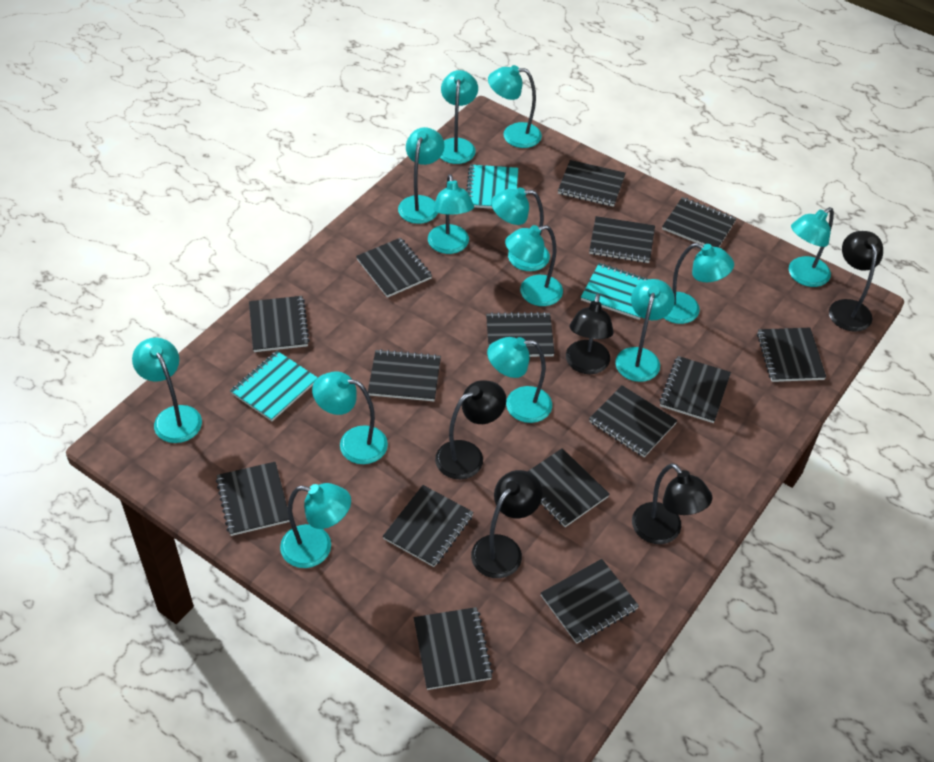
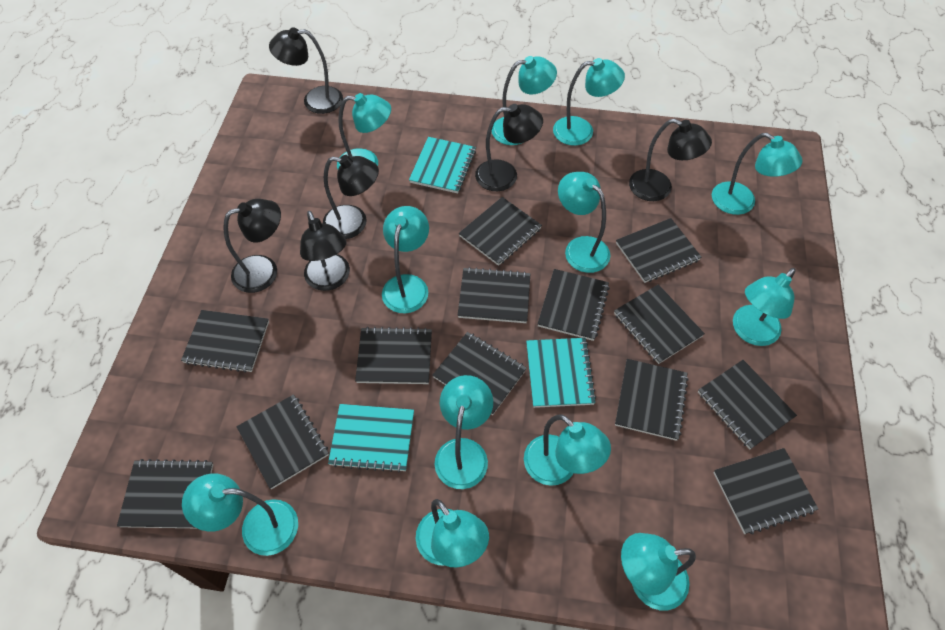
black lamp: 5 -> 6
black notebook: 15 -> 13
turquoise lamp: 13 -> 12

